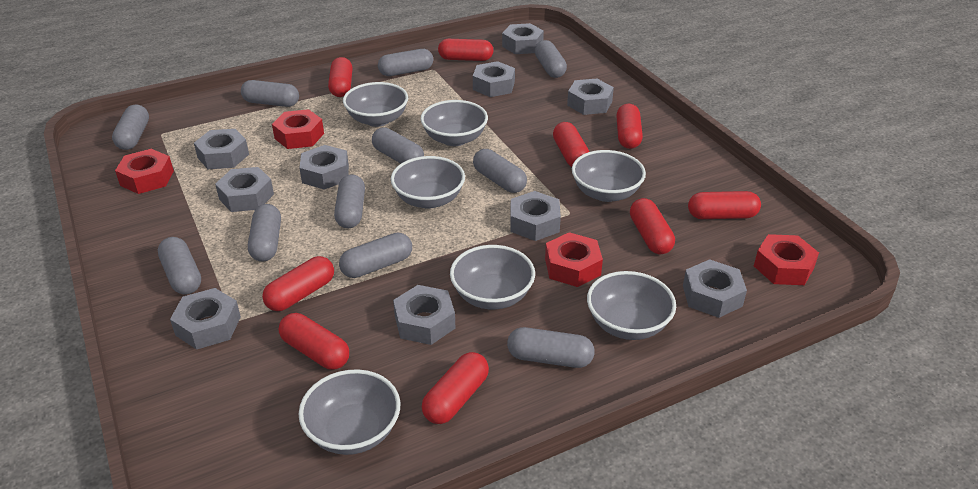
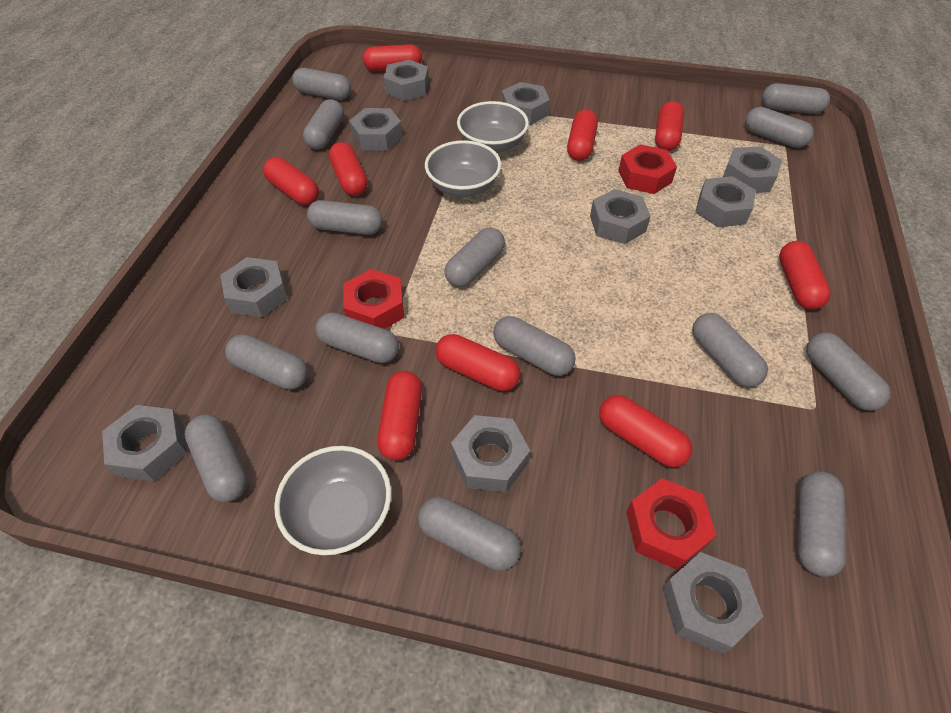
grey bowl: 7 -> 3
grey capsule: 11 -> 14
red nut: 4 -> 3

